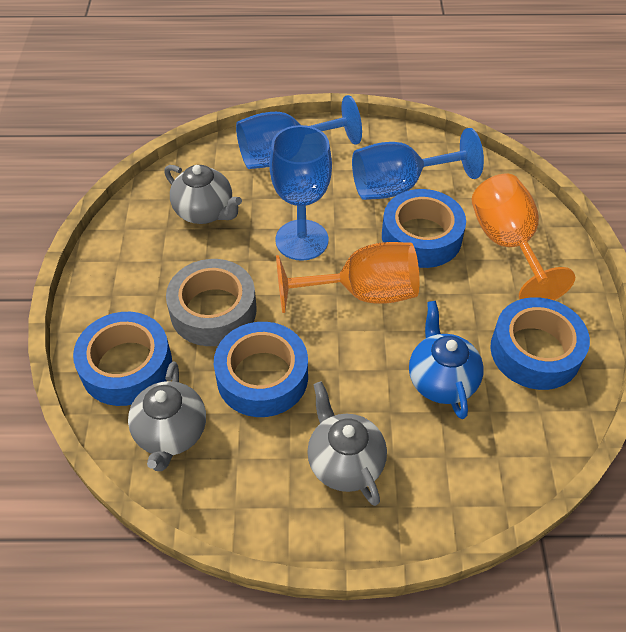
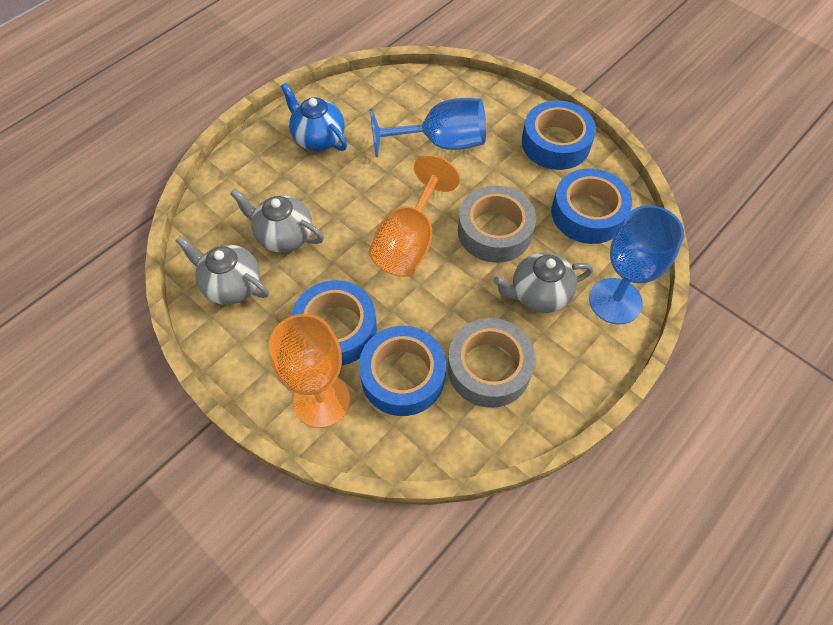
blue goblet: 3 -> 2
grey tape: 1 -> 2

